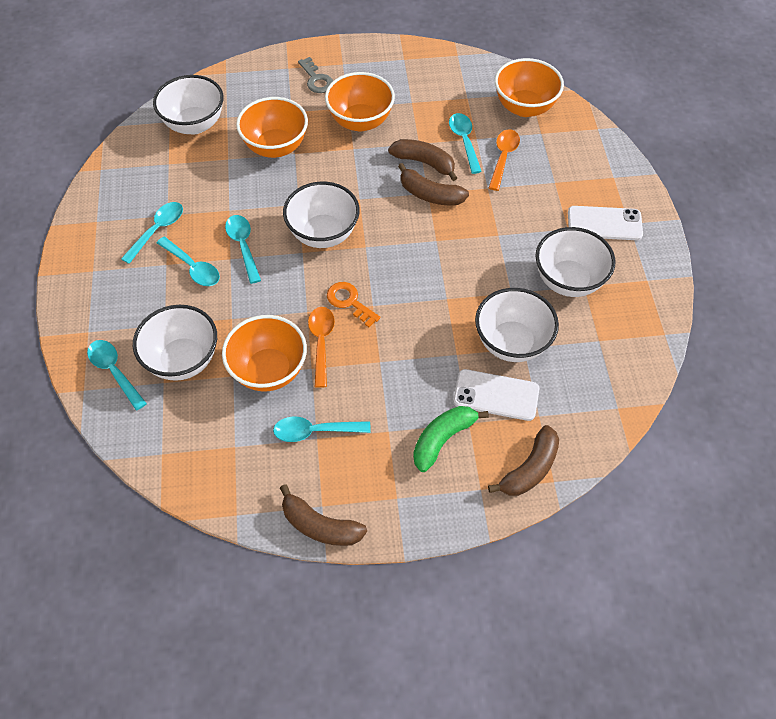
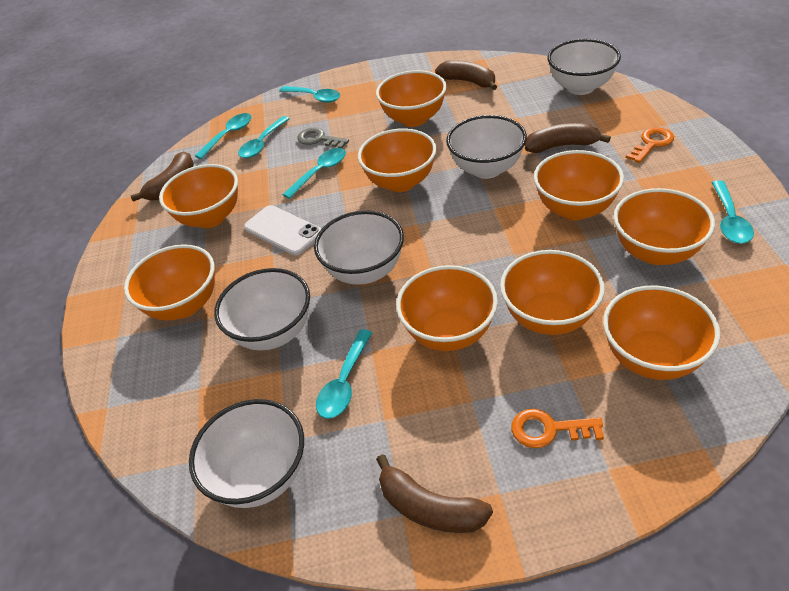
green banana: 1 -> 0
orange bowl: 4 -> 9
orange key: 1 -> 2
orange spoon: 2 -> 0
white phone: 2 -> 1

